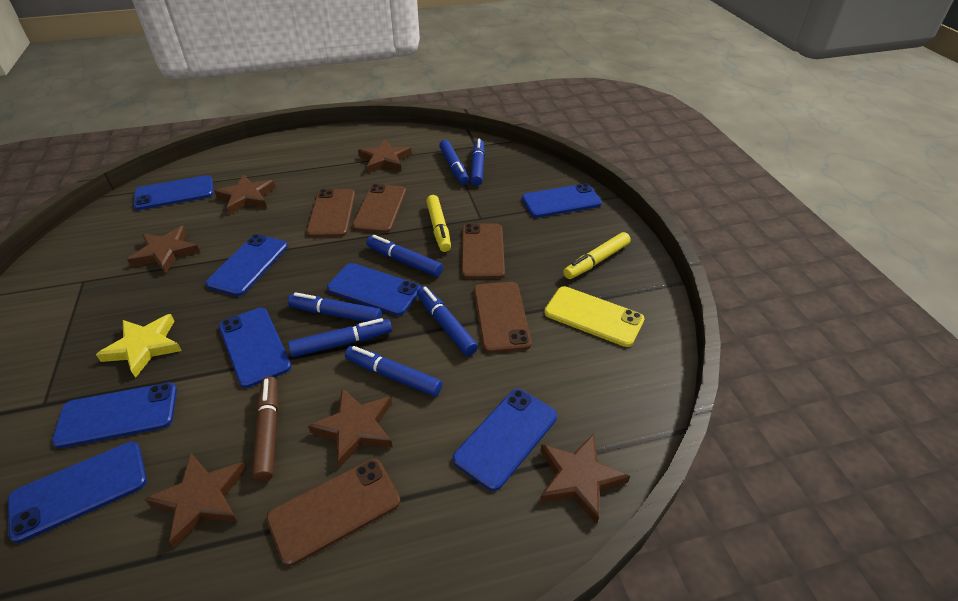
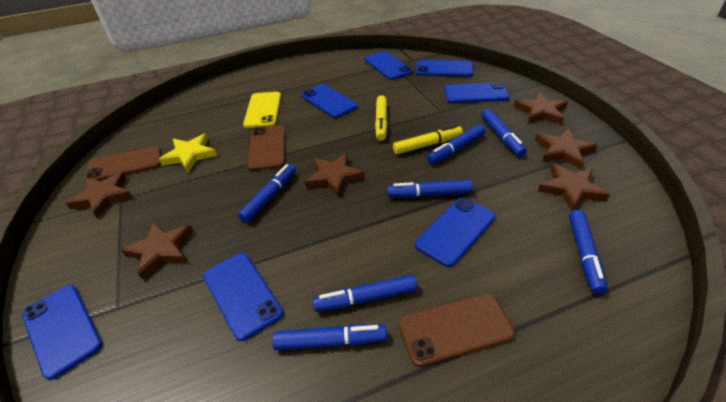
blue phone: 8 -> 7
brown marker: 1 -> 0
brown phone: 5 -> 3

